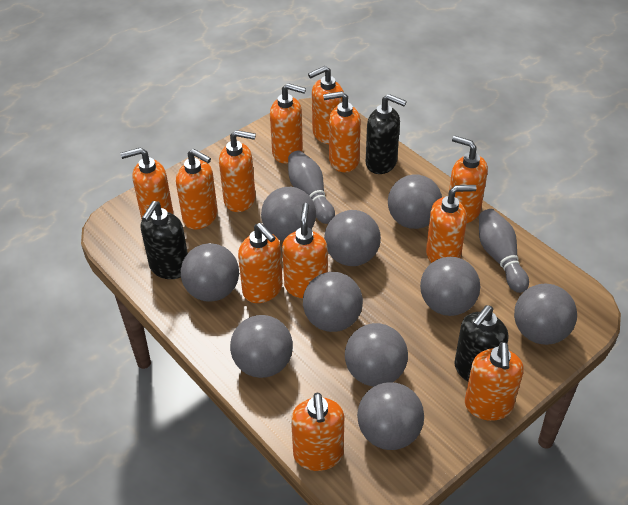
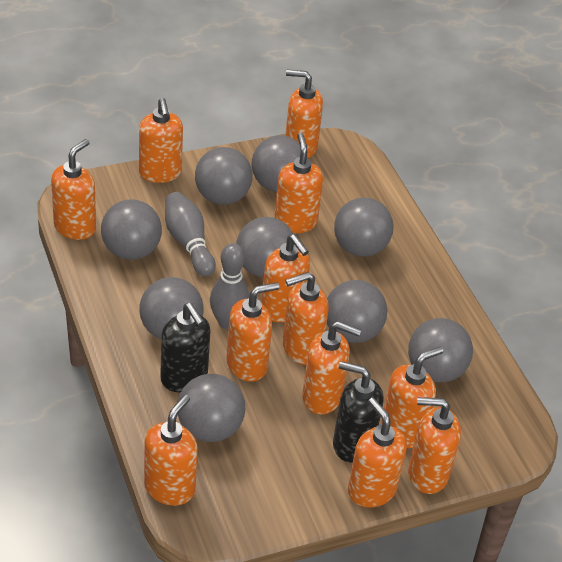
black soap dispenser: 3 -> 2
grey ball: 10 -> 9

